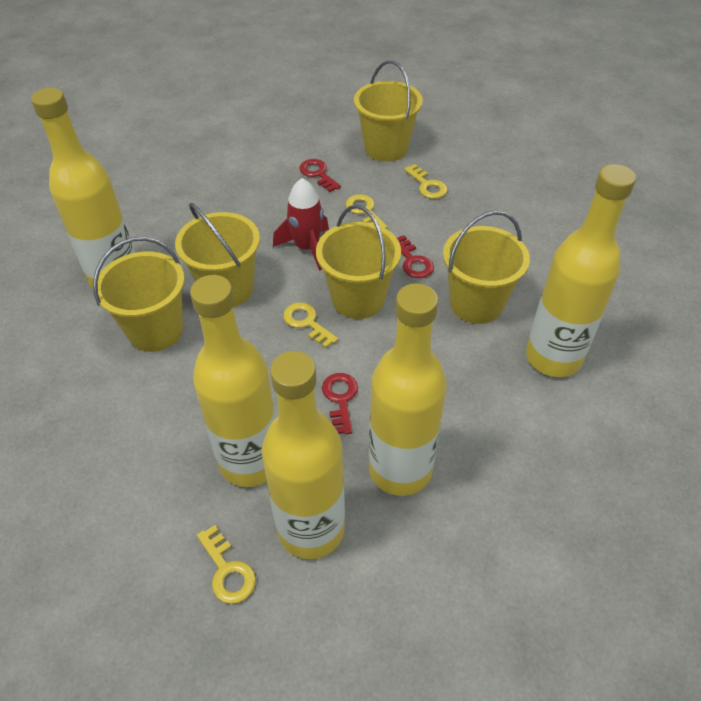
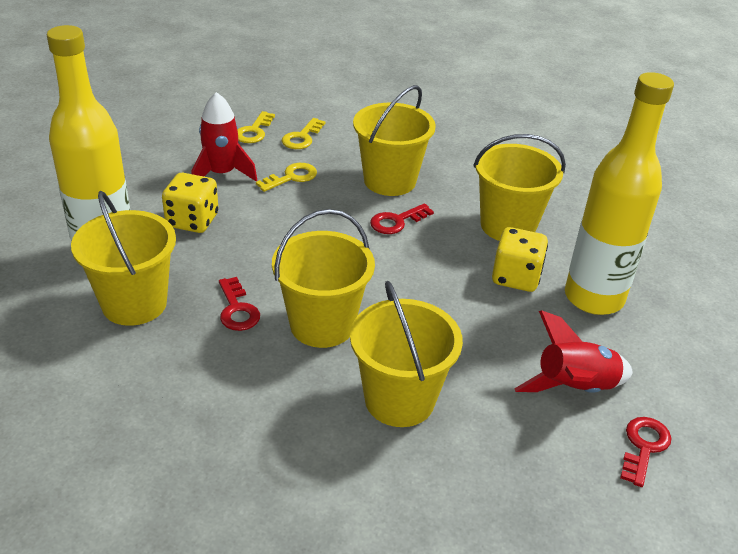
red rocket: 1 -> 2
yellow bottle: 5 -> 2
yellow dice: 0 -> 2
yellow key: 4 -> 3

